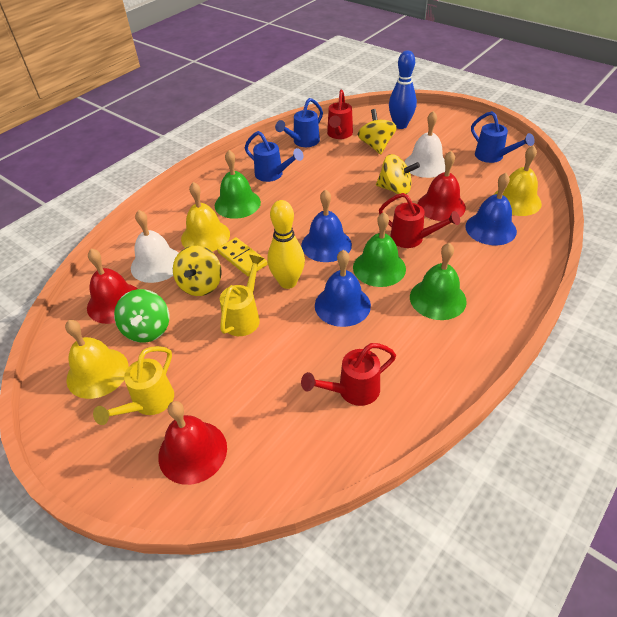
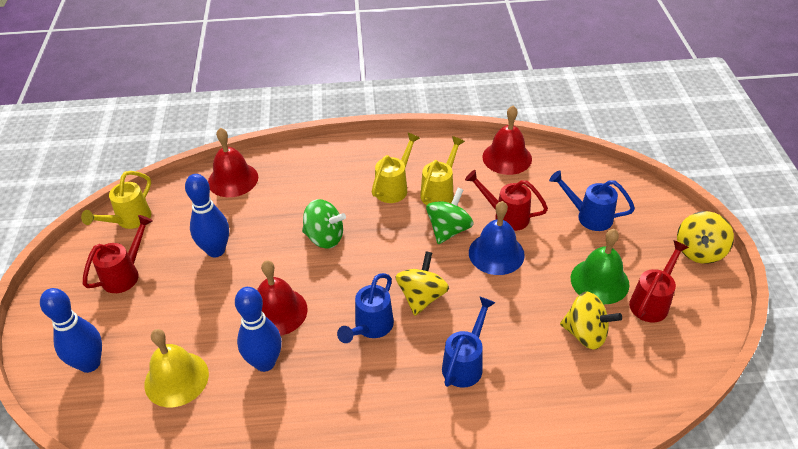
blue bell: 3 -> 1
blue bowling pin: 1 -> 3
green bell: 3 -> 1
green spinning top: 1 -> 2
white bell: 2 -> 0
yellow bell: 3 -> 1
yellow bowling pin: 1 -> 0
yellow domino: 1 -> 0
yellow watering can: 2 -> 3

